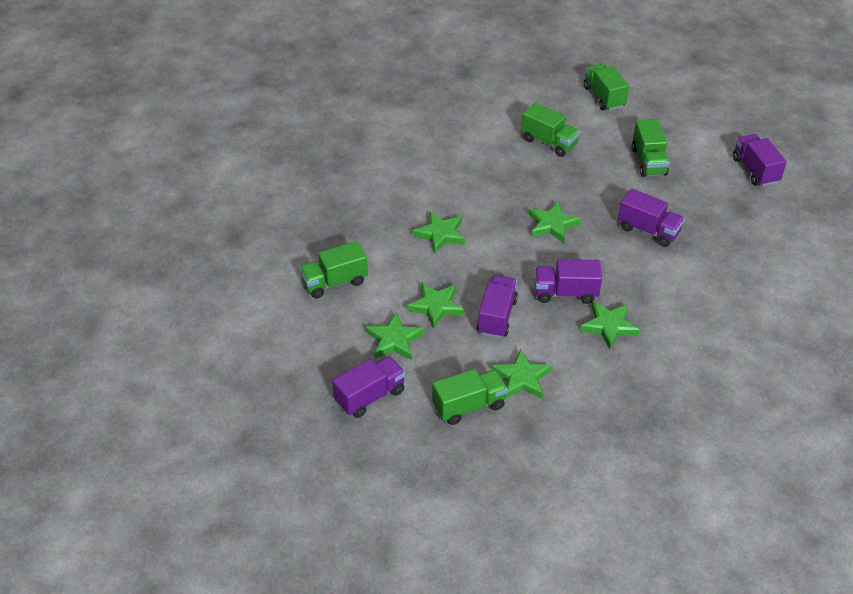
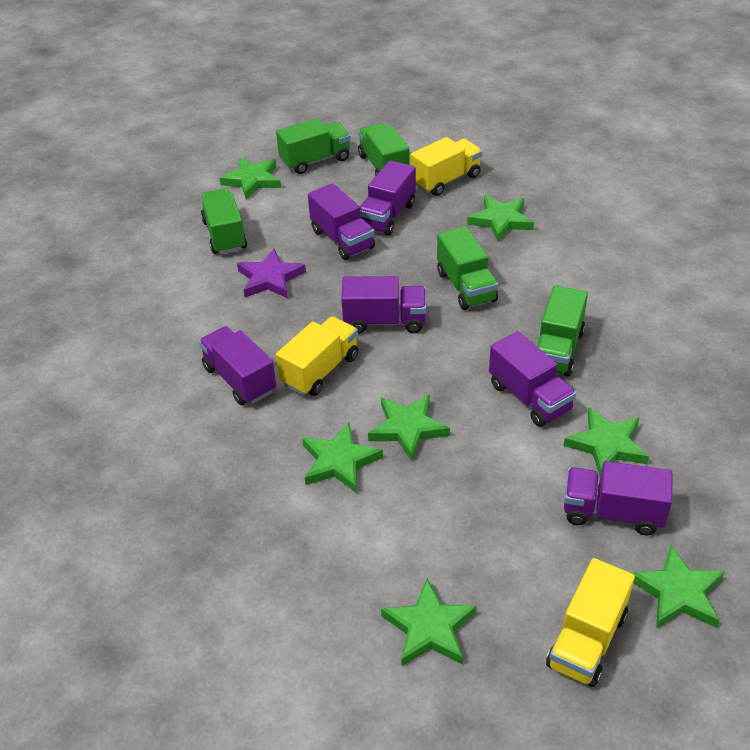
green star: 6 -> 7
purple star: 0 -> 1
purple truck: 5 -> 6
yellow truck: 0 -> 3

